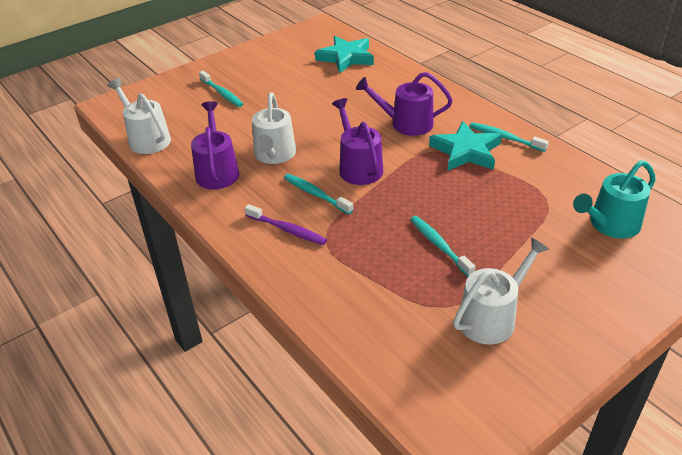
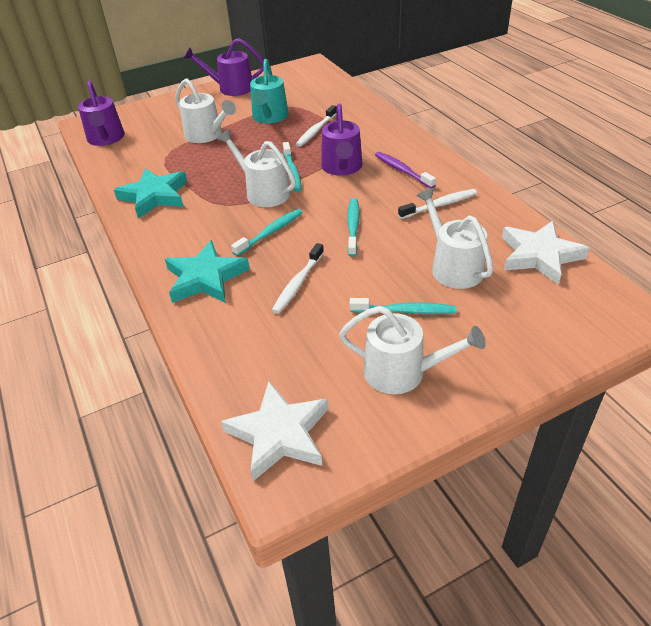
white star: 0 -> 2
white toothbrush: 0 -> 3
white watering can: 3 -> 4

